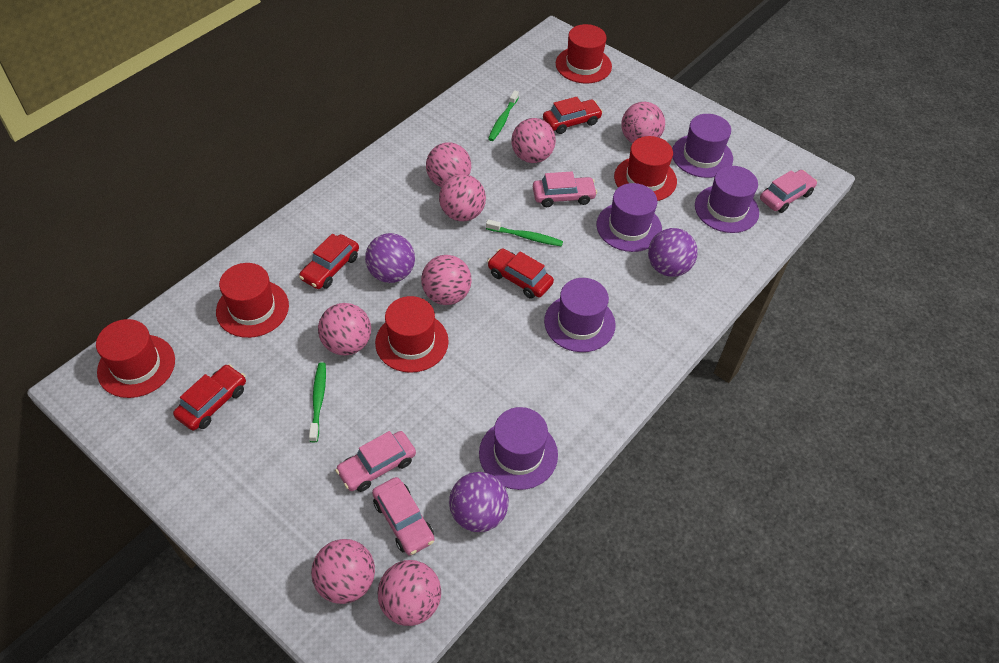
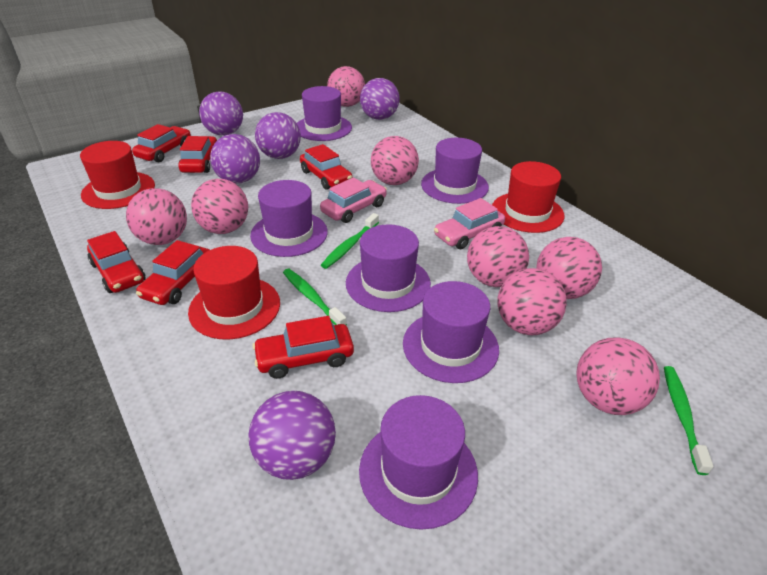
pink car: 4 -> 2
purple ball: 3 -> 5
purple hat: 5 -> 6
red car: 4 -> 6
red hat: 5 -> 3

